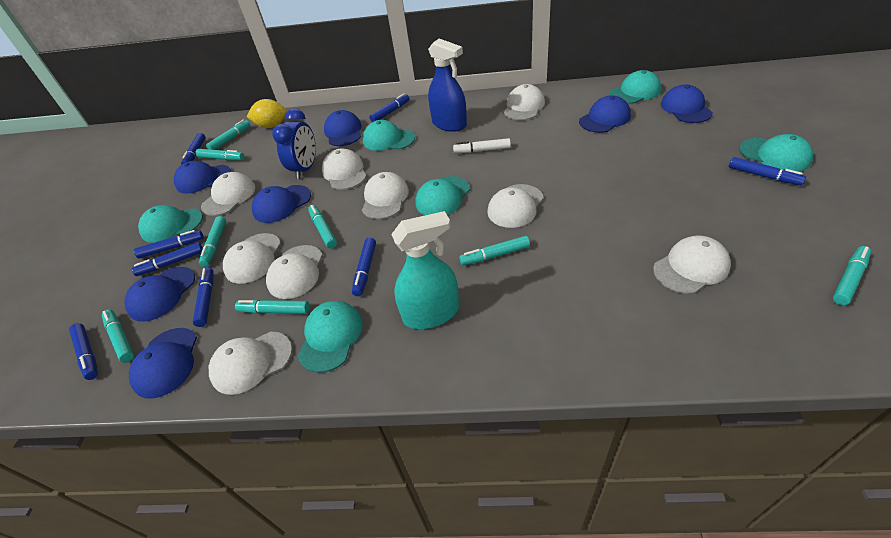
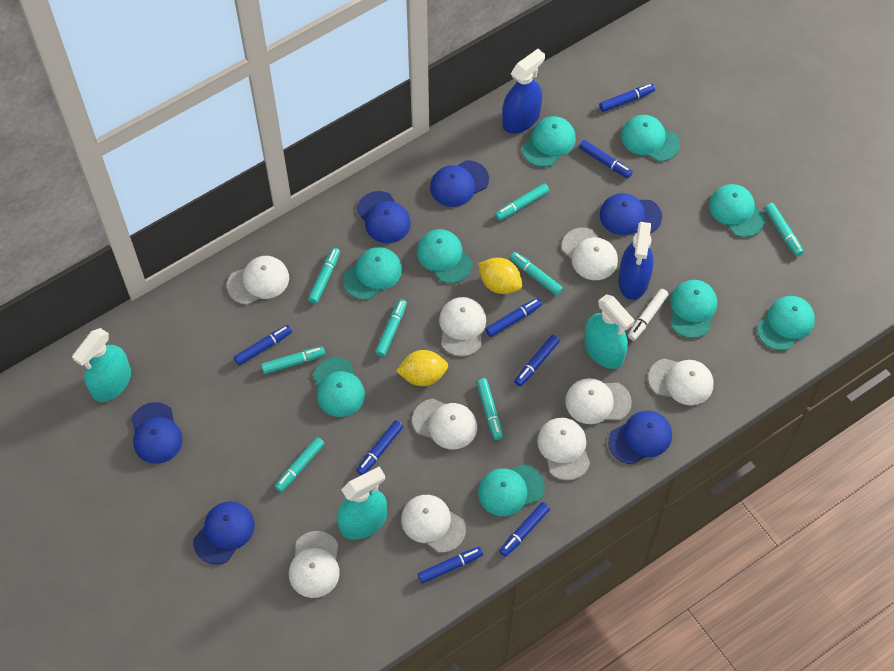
blue cap: 7 -> 6
blue clock: 1 -> 0
blue spray bottle: 1 -> 2
turquoise cap: 6 -> 9
turquoise spray bottle: 1 -> 3
yellow lemon: 1 -> 2

